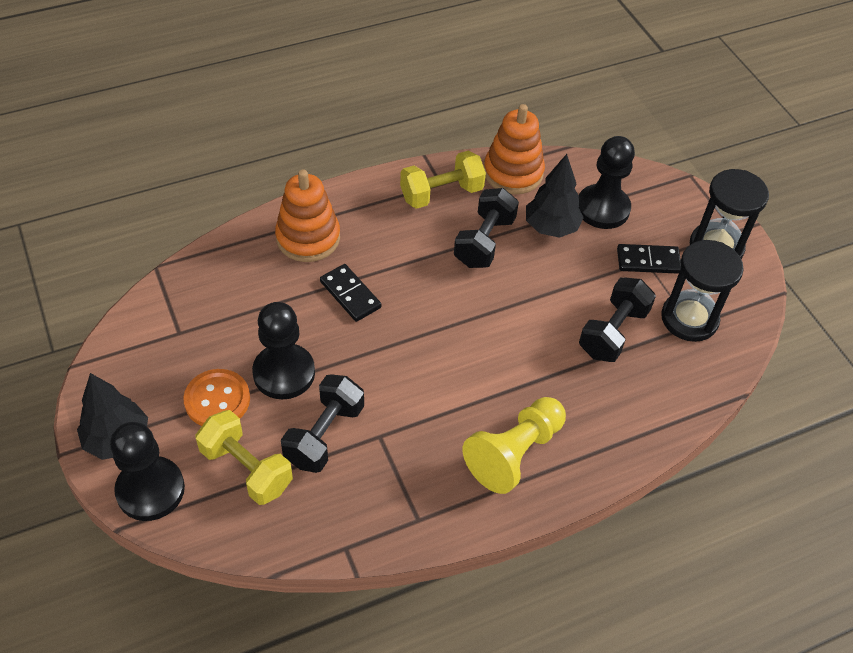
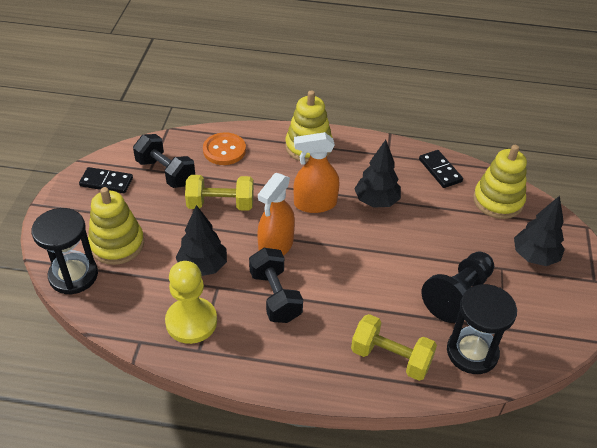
black dumbbell: 3 -> 2
black pawn: 3 -> 1
black tree: 2 -> 3
orange spray bottle: 0 -> 2
orange stacking toy: 2 -> 0
yellow stacking toy: 0 -> 3

